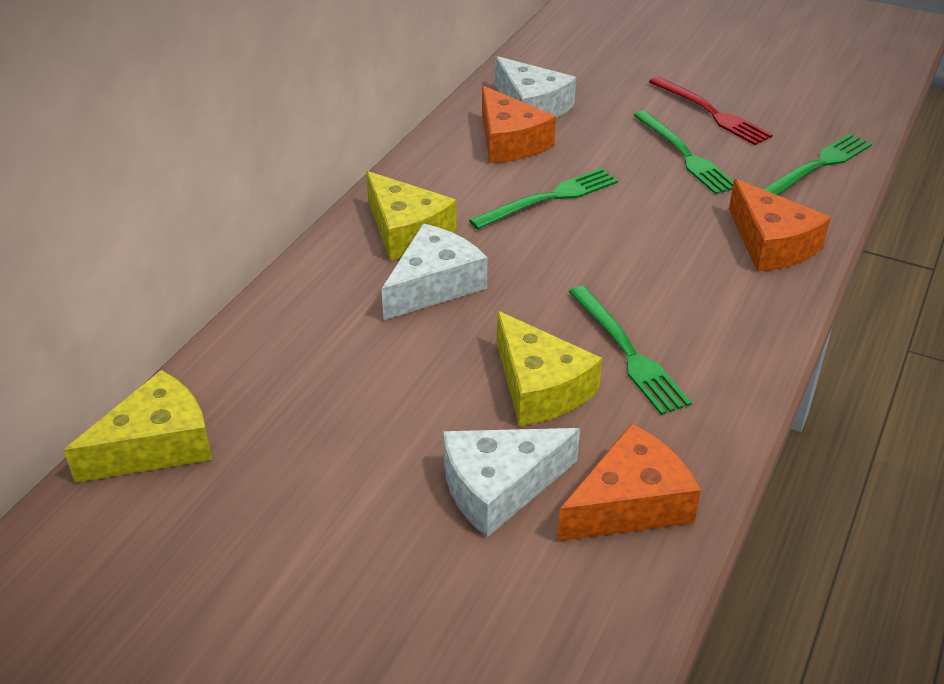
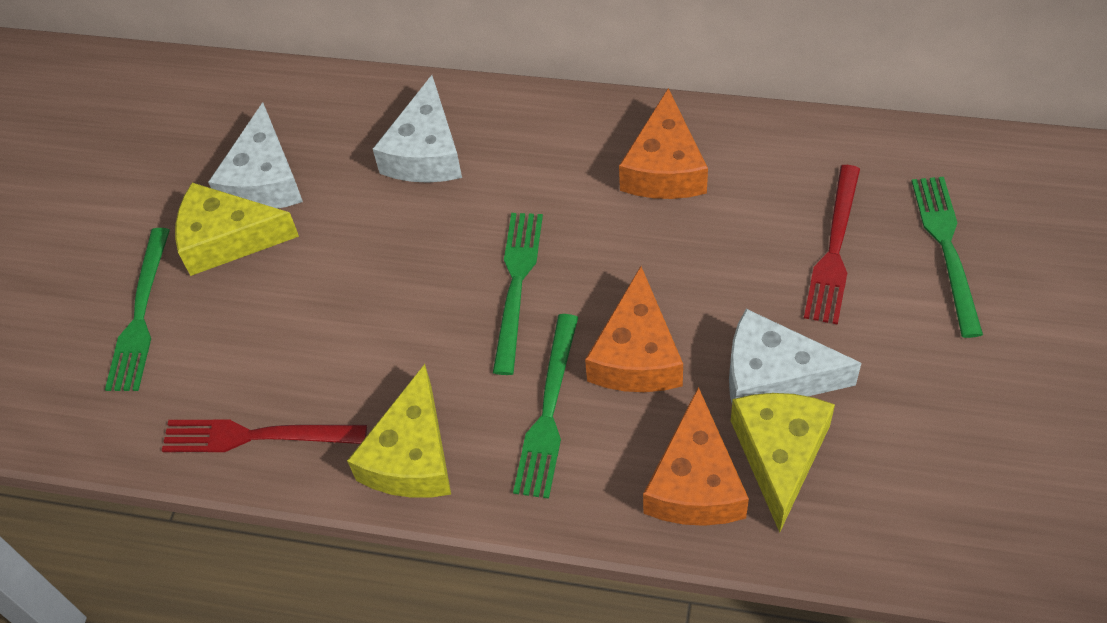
red fork: 1 -> 2

